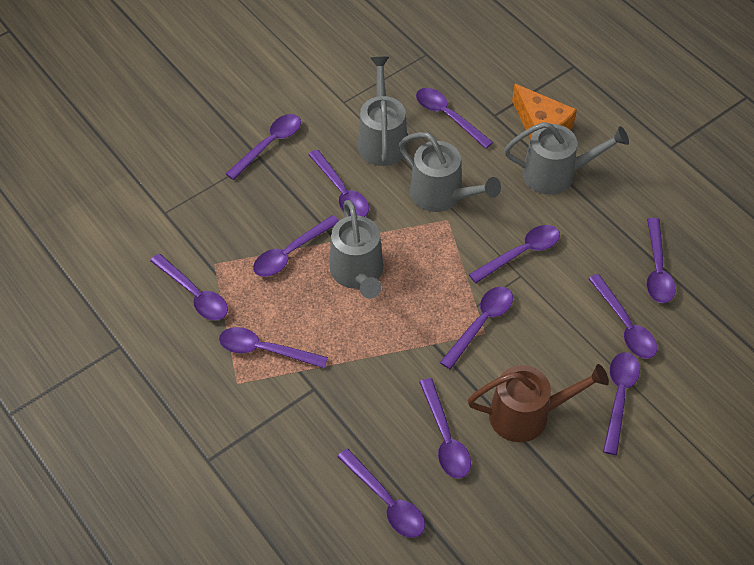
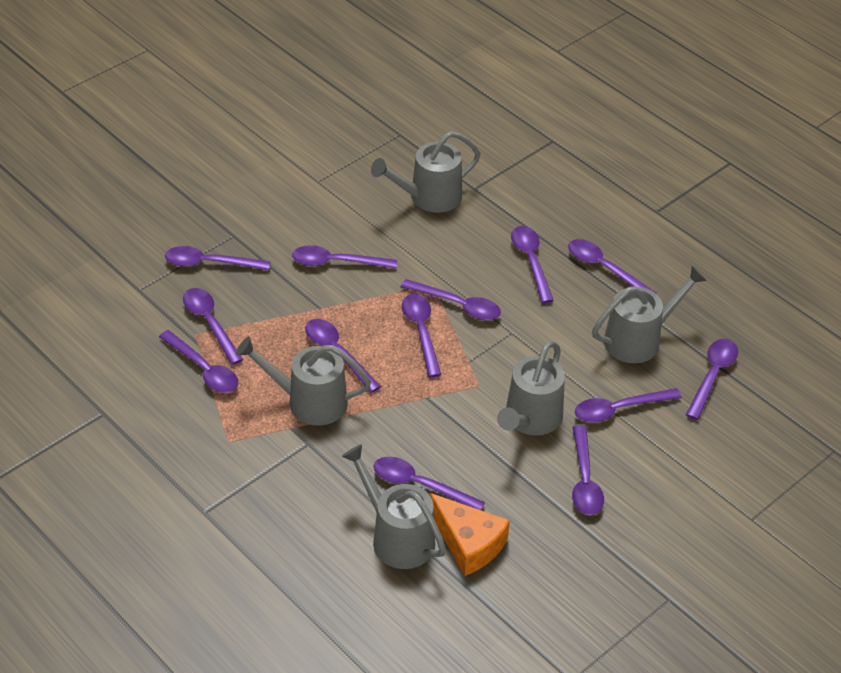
brown watering can: 1 -> 0
grey watering can: 4 -> 5

